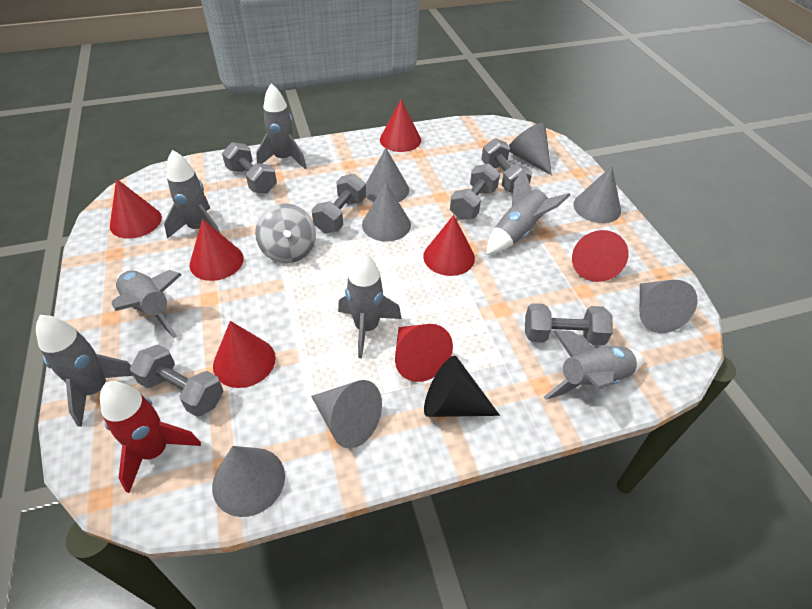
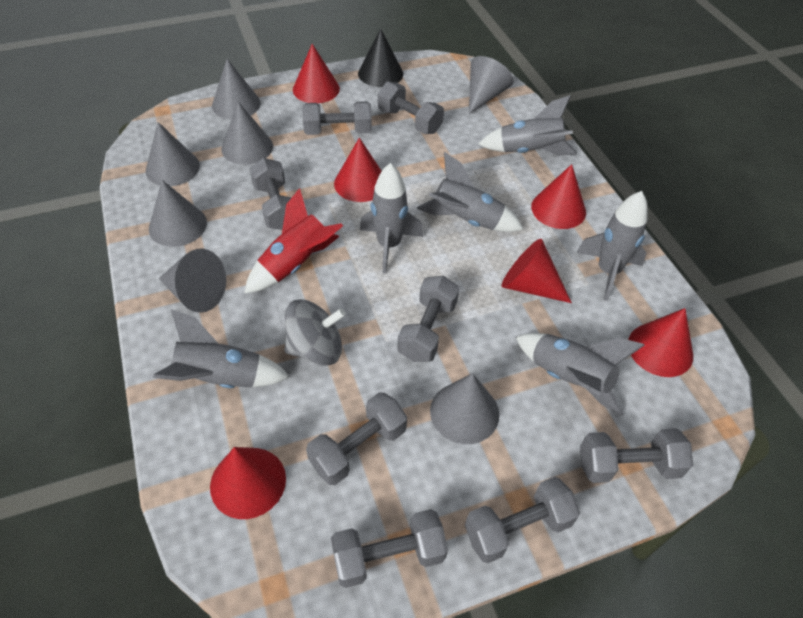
grey dumbbell: 6 -> 8
grey rocket: 7 -> 6
red cone: 7 -> 6

